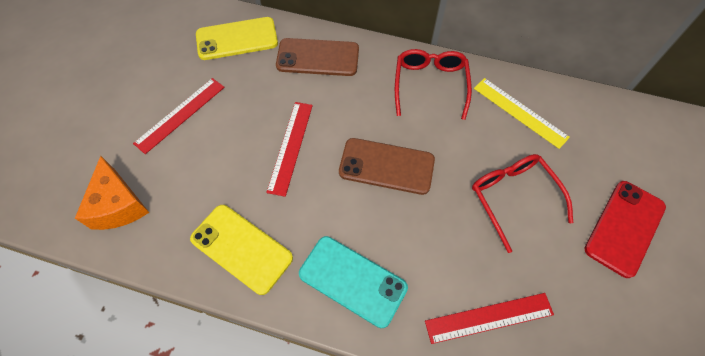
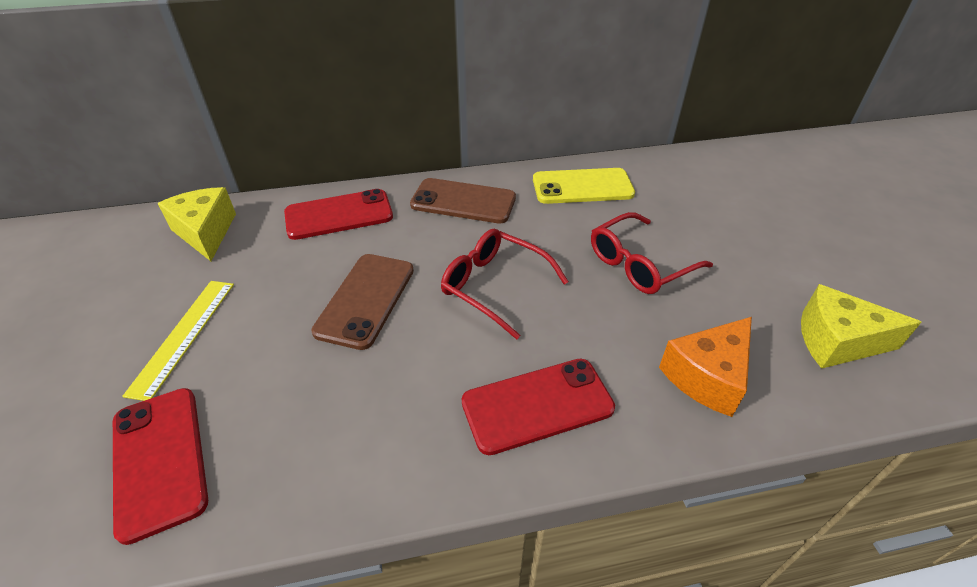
red phone: 1 -> 3
red ruler: 3 -> 0
turquoise phone: 1 -> 0
yellow cheese: 0 -> 2
yellow phone: 2 -> 1

